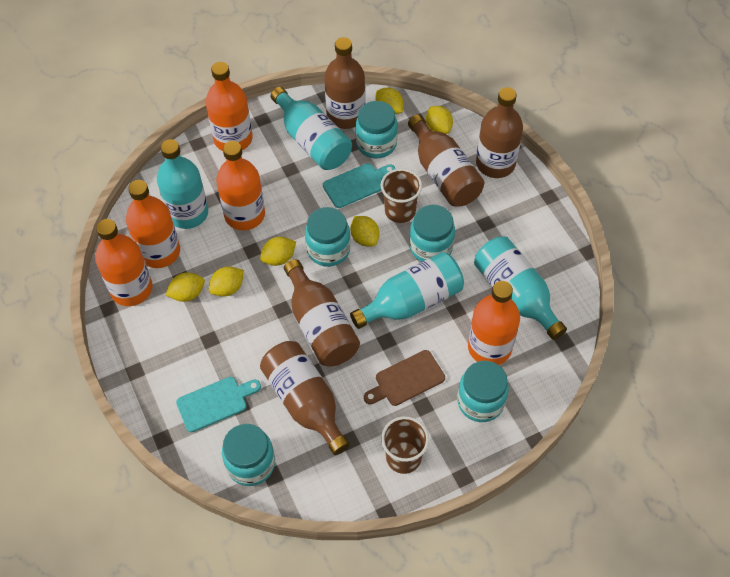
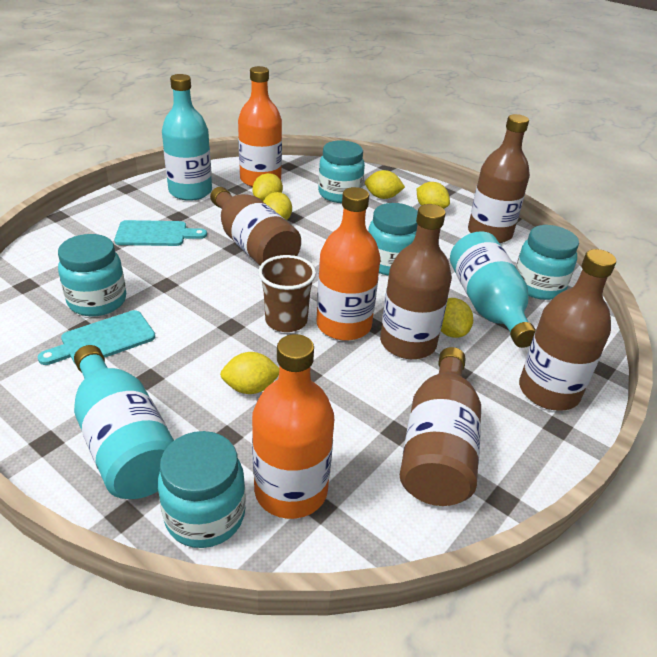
brown cup: 2 -> 1
brown cutting board: 1 -> 0
orange bottle: 5 -> 3
turquoise bottle: 4 -> 3

